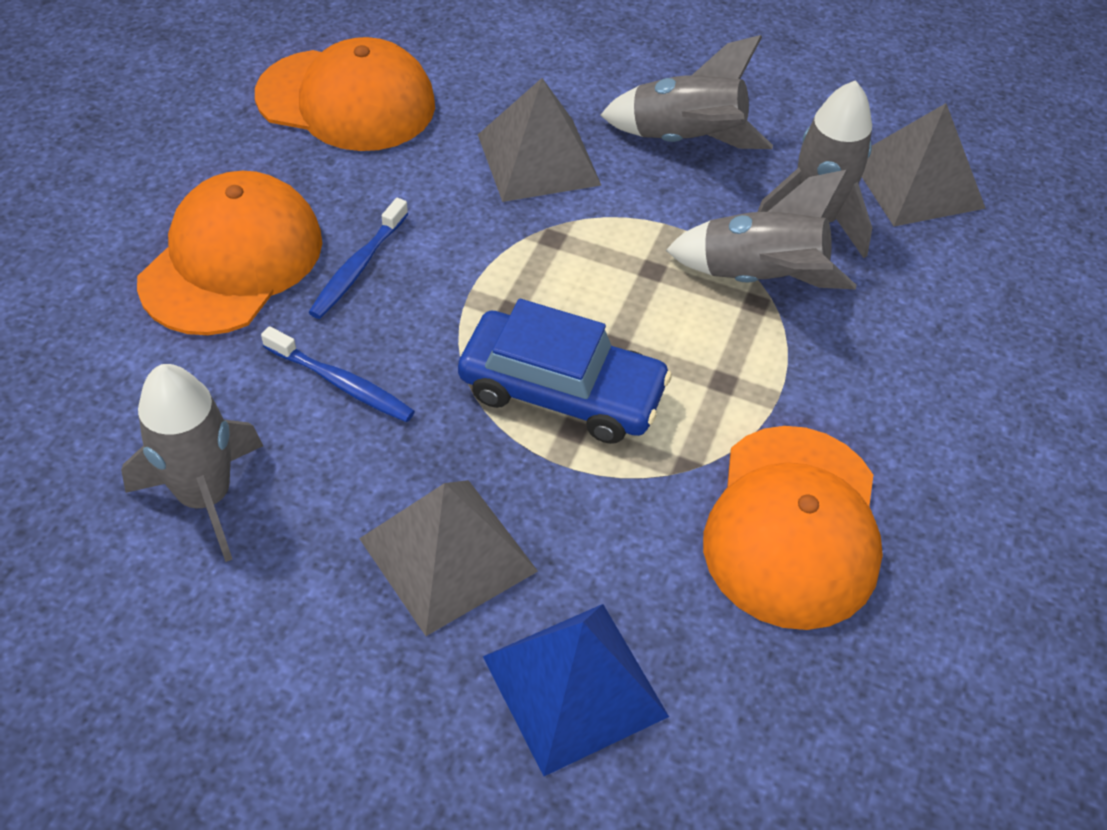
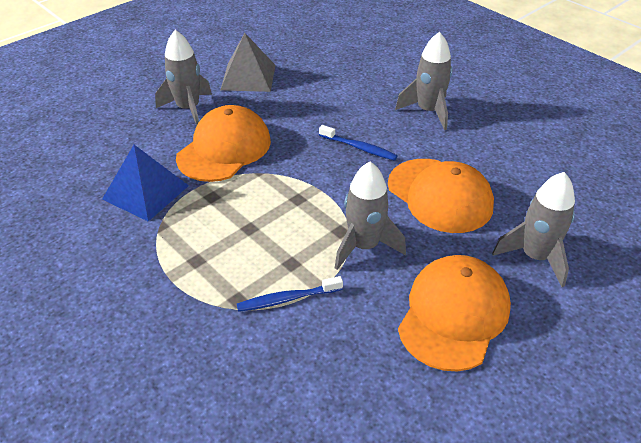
blue car: 1 -> 0
grey pyramid: 3 -> 1

